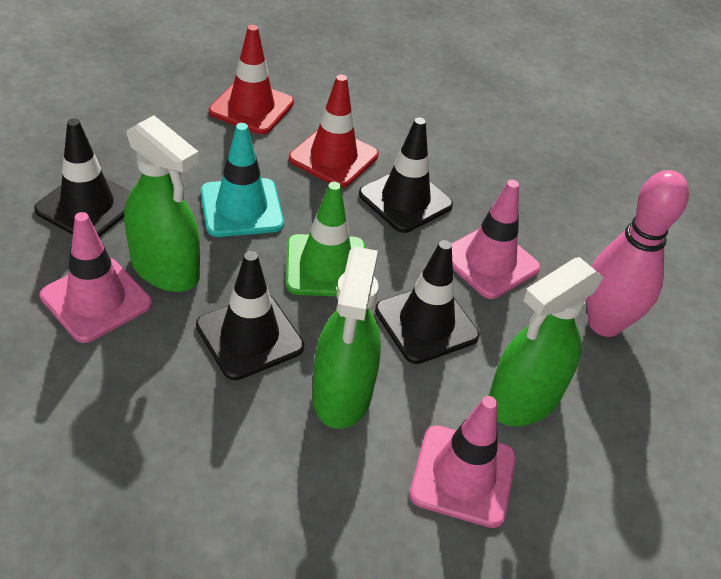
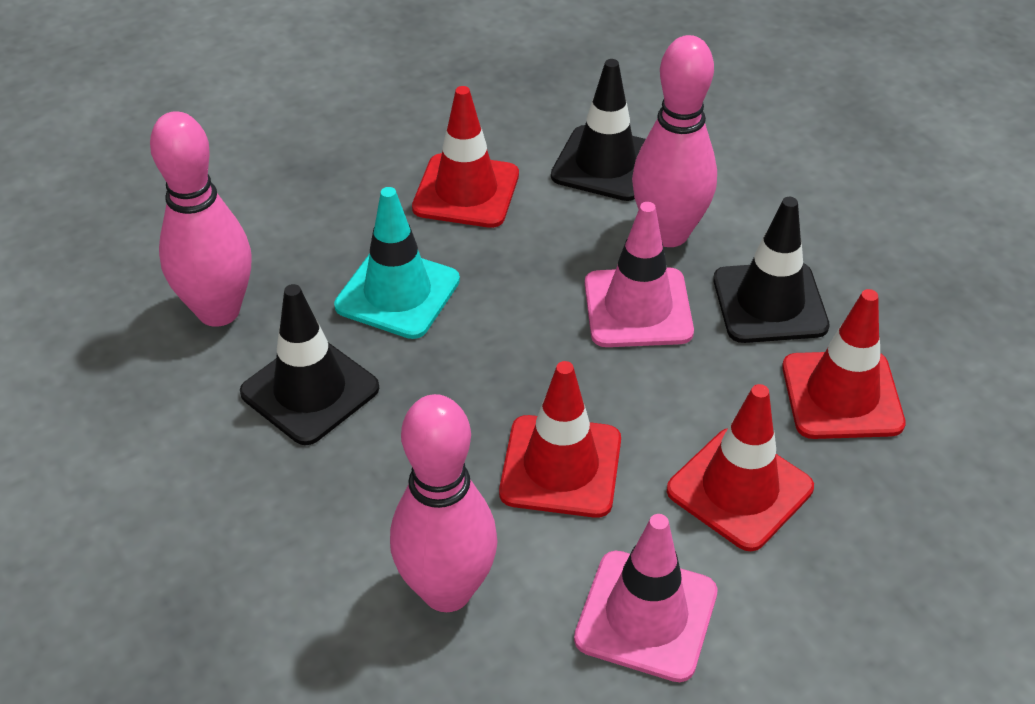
black traffic cone: 4 -> 3
green spray bottle: 3 -> 0
green traffic cone: 1 -> 0
pink bowling pin: 1 -> 3
pink traffic cone: 3 -> 2
red traffic cone: 2 -> 4

